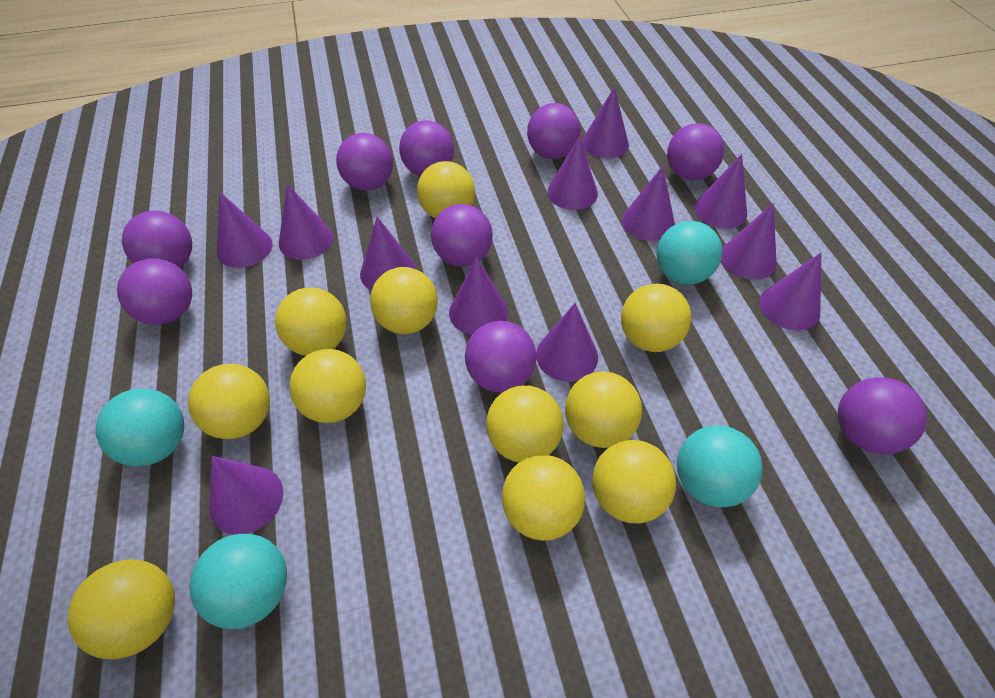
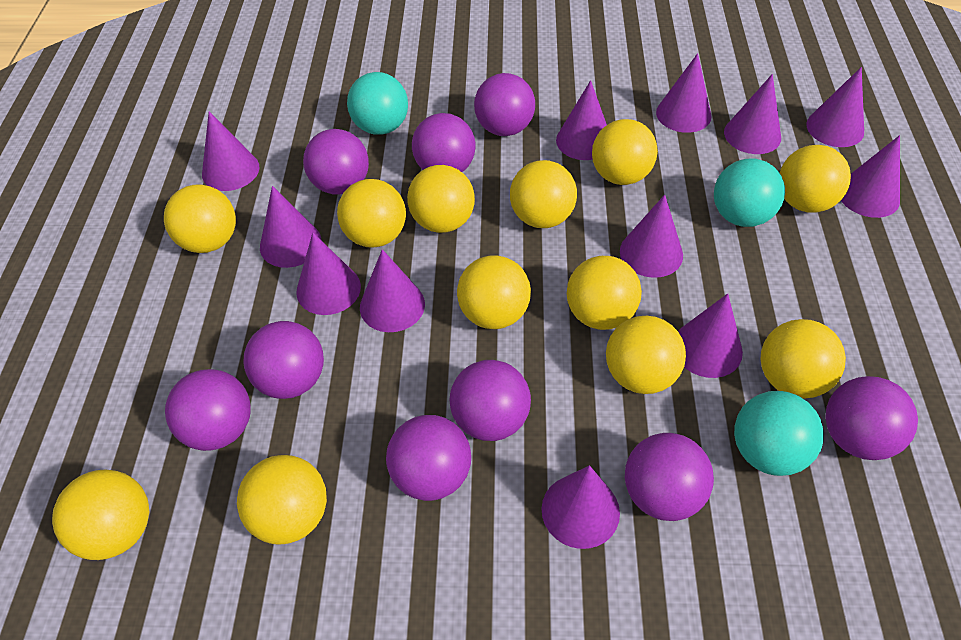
turquoise ball: 4 -> 3
yellow ball: 11 -> 12

